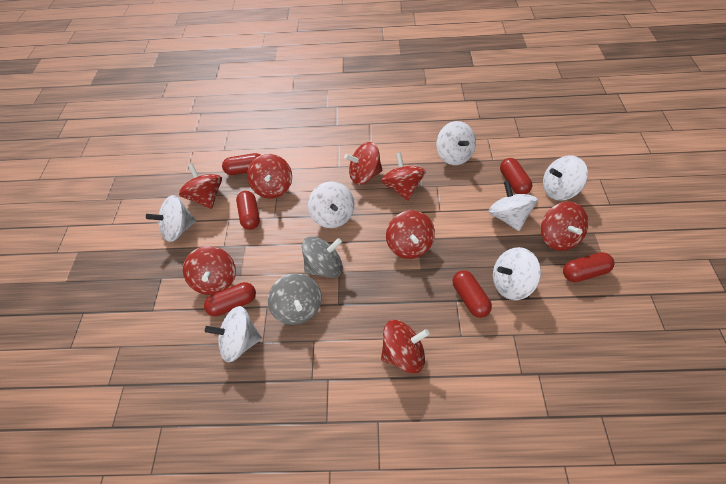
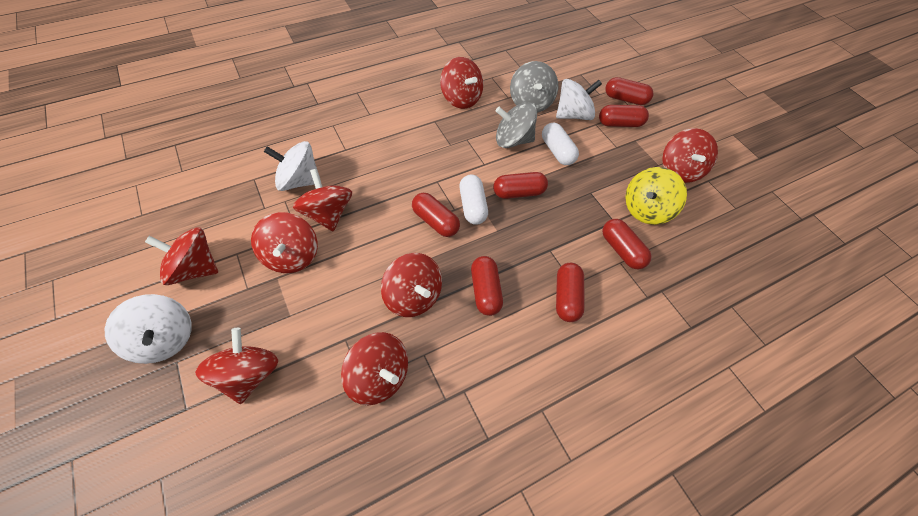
red capsule: 6 -> 7
white capsule: 0 -> 2
white spinning top: 7 -> 3
yellow spinning top: 0 -> 1

